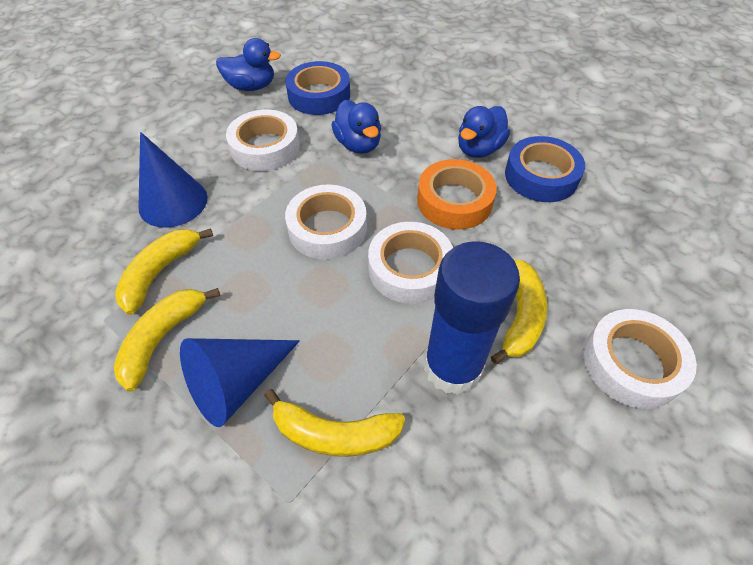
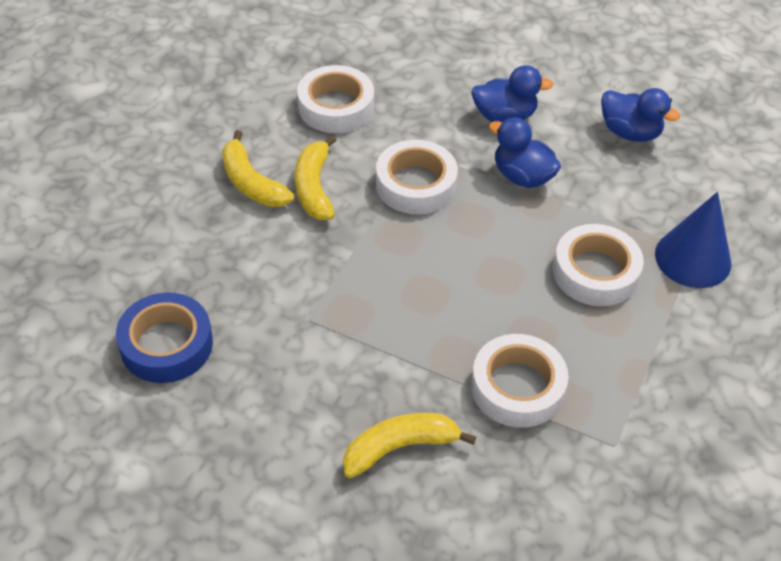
blue cone: 2 -> 1
blue glue stick: 1 -> 0
blue tape: 2 -> 1
orange tape: 1 -> 0
yellow banana: 4 -> 3

